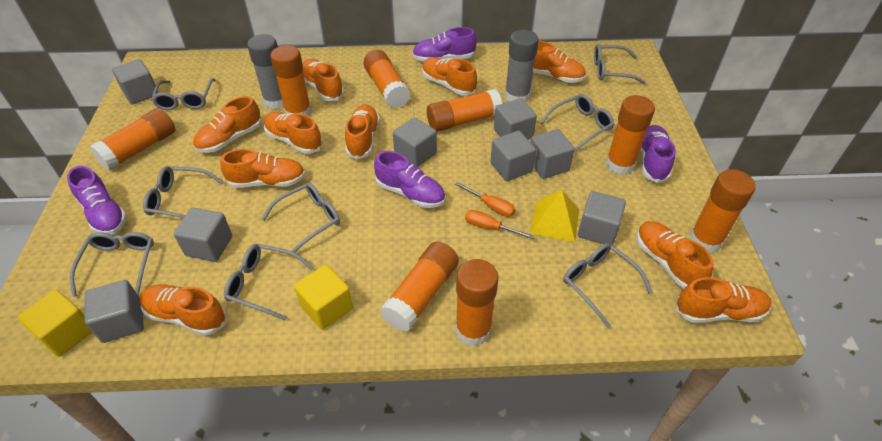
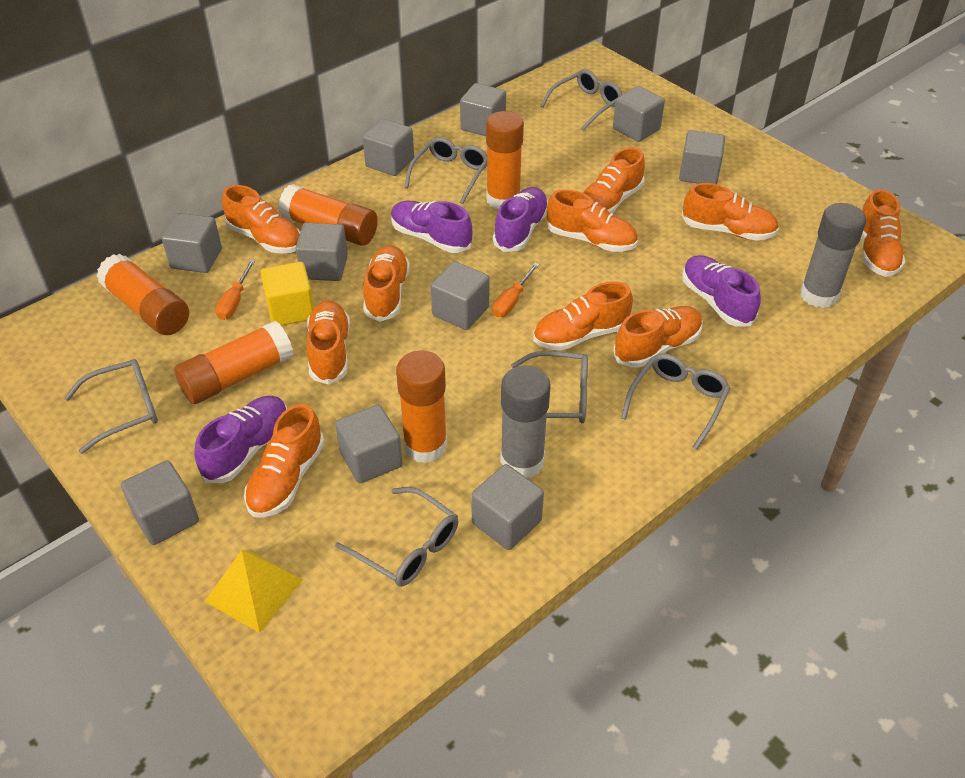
grey cube: 8 -> 10
grey glasses: 8 -> 6
orange glue stick: 8 -> 5
yellow cube: 2 -> 1

